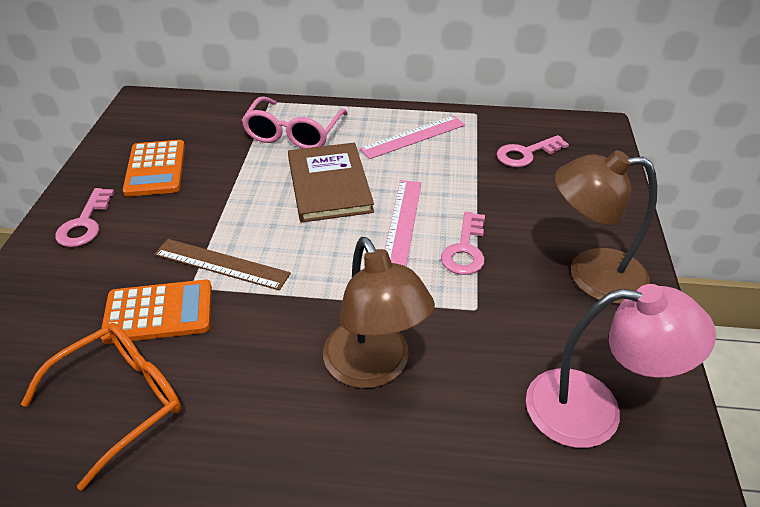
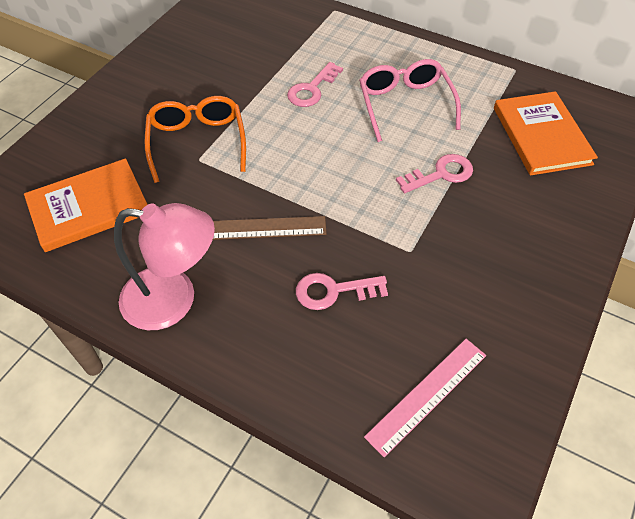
brown book: 1 -> 0
brown lamp: 2 -> 0
orange book: 0 -> 2
orange calculator: 2 -> 0
pink ruler: 2 -> 1

